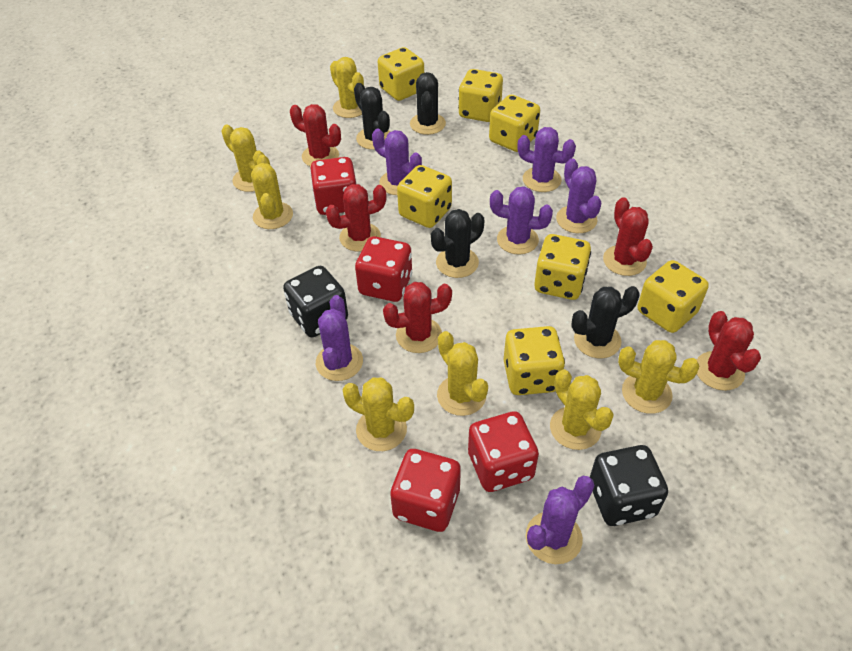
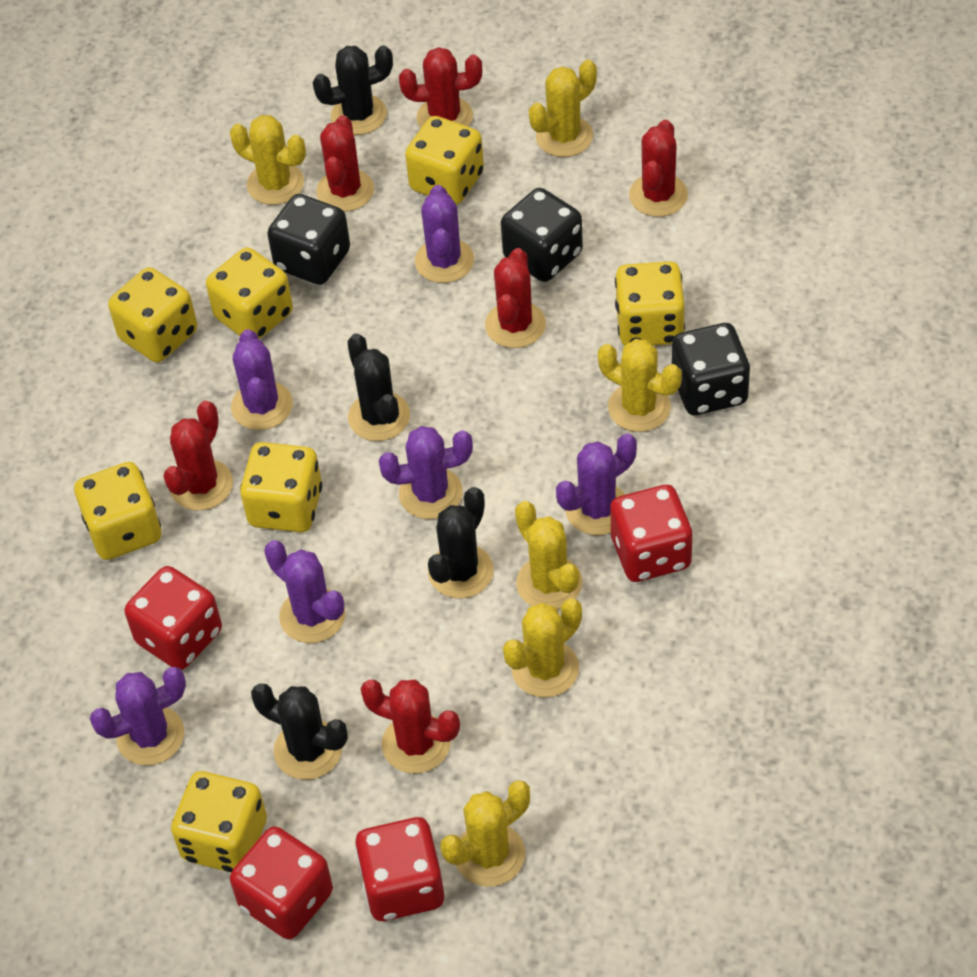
black dice: 2 -> 3
red cactus: 5 -> 6
yellow cactus: 7 -> 6

